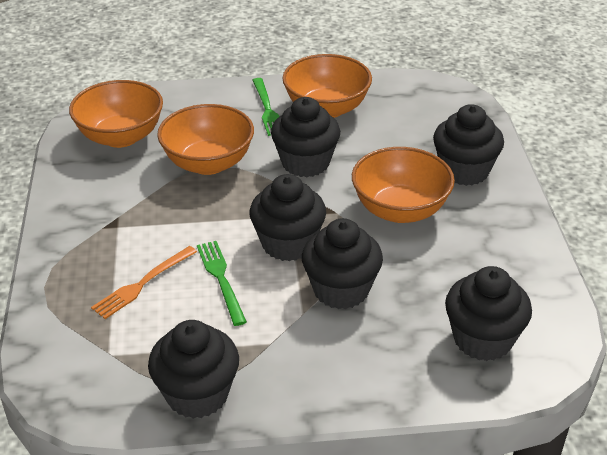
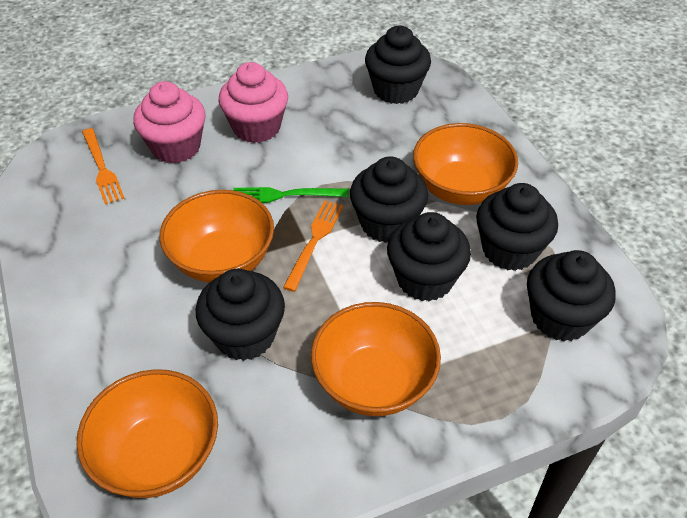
green fork: 2 -> 1
orange fork: 1 -> 2
pink cupcake: 0 -> 2

